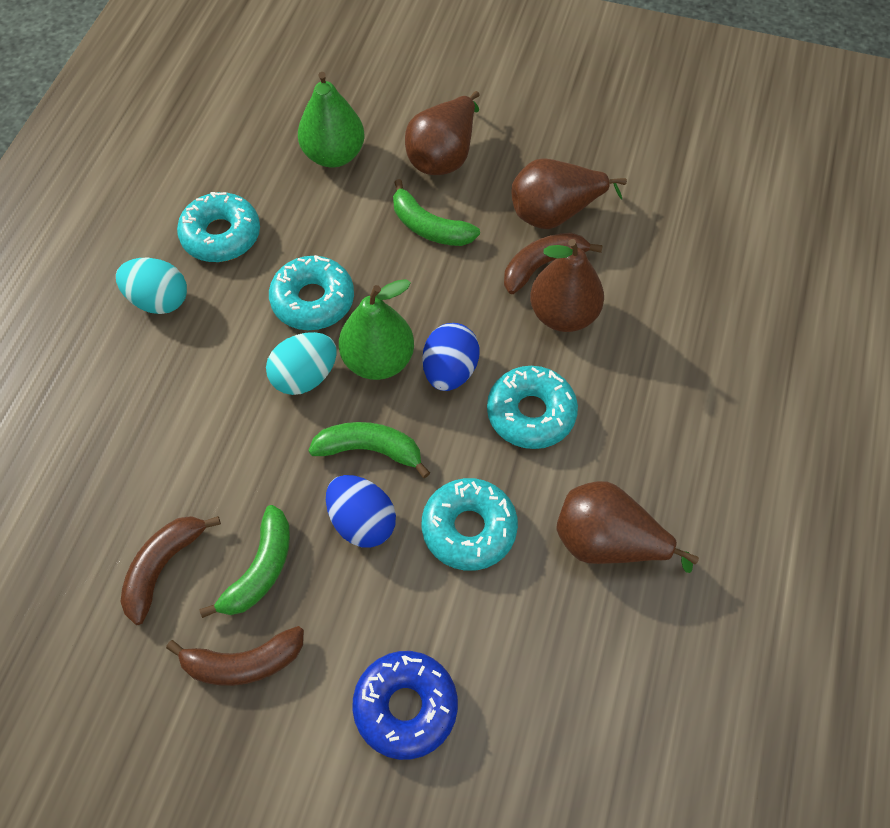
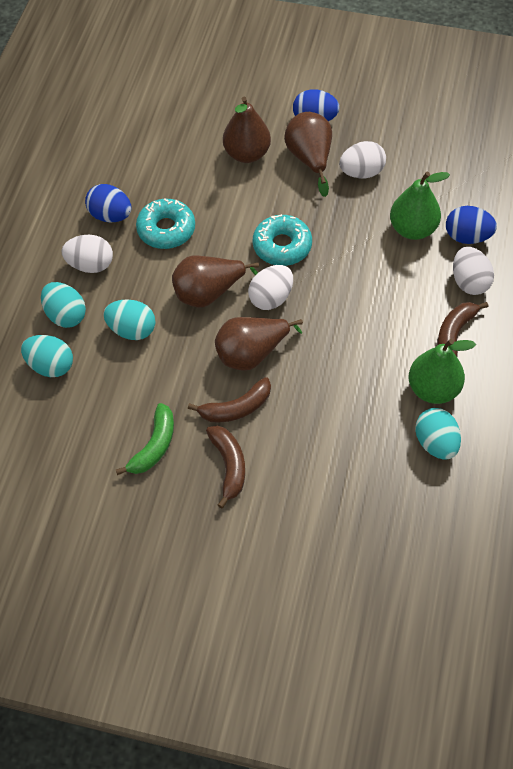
blue donut: 1 -> 0
blue egg: 2 -> 3
green banana: 3 -> 1
turquoise donut: 4 -> 2
turquoise egg: 2 -> 4
white egg: 0 -> 4

